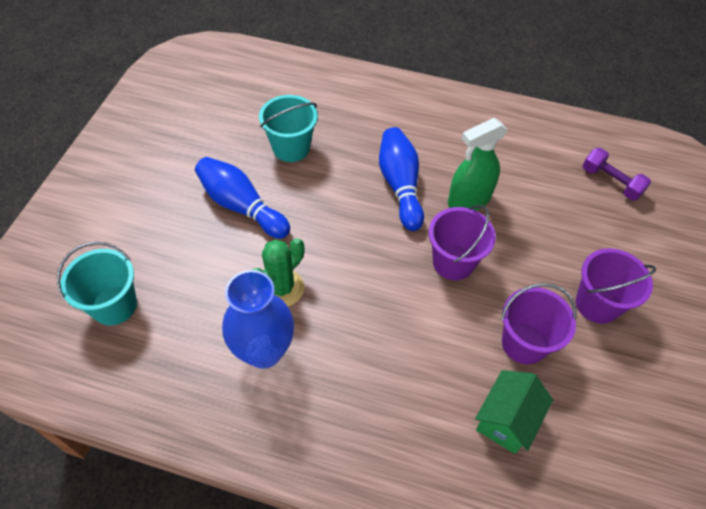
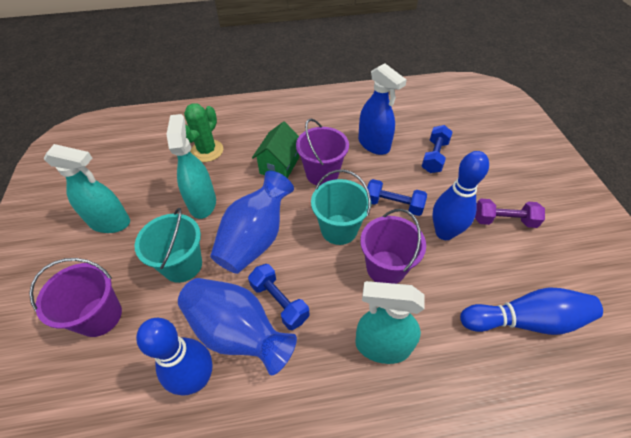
blue bowling pin: 2 -> 3
blue dumbbell: 0 -> 3
blue spray bottle: 0 -> 1
blue vase: 1 -> 2
green spray bottle: 1 -> 0
turquoise spray bottle: 0 -> 3

